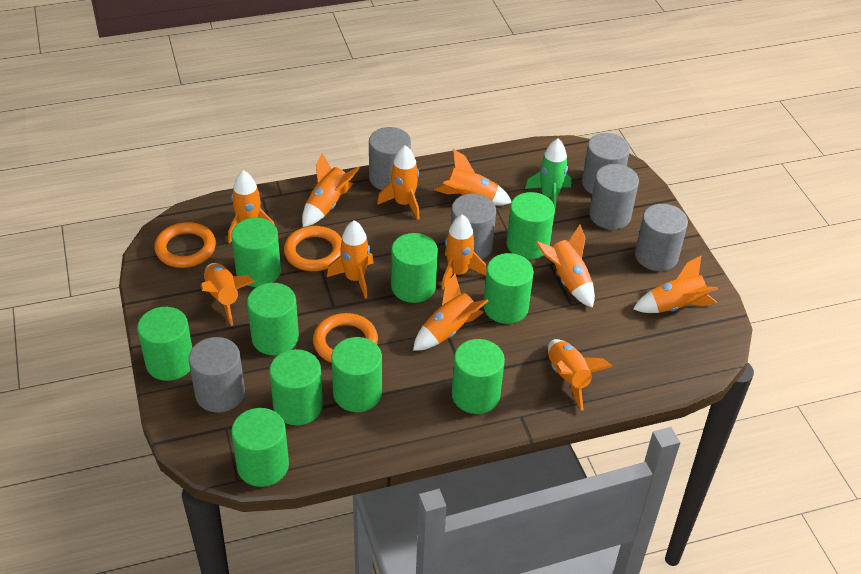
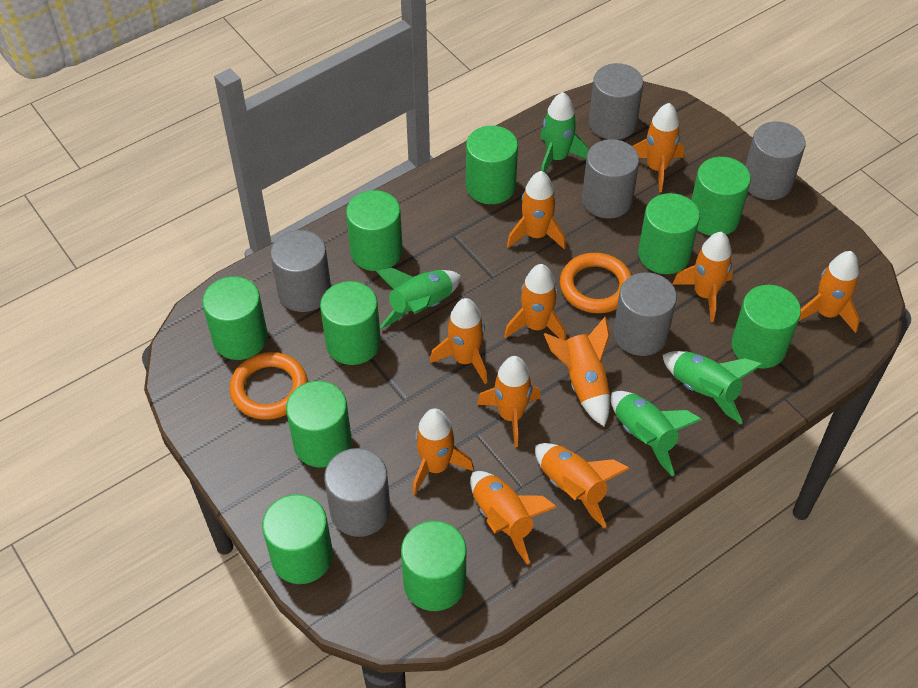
green rocket: 1 -> 4
orange ring: 3 -> 2

